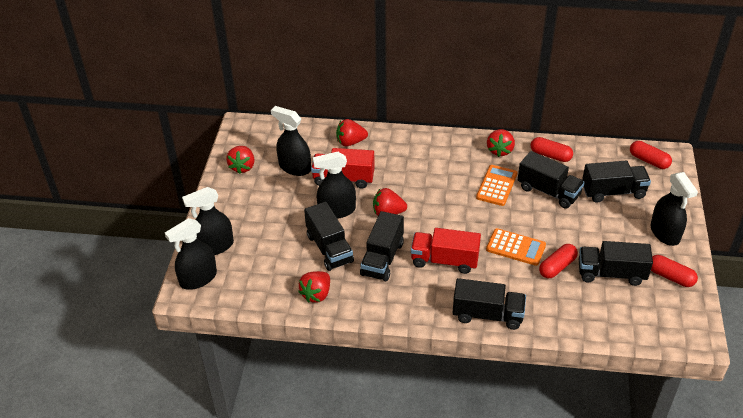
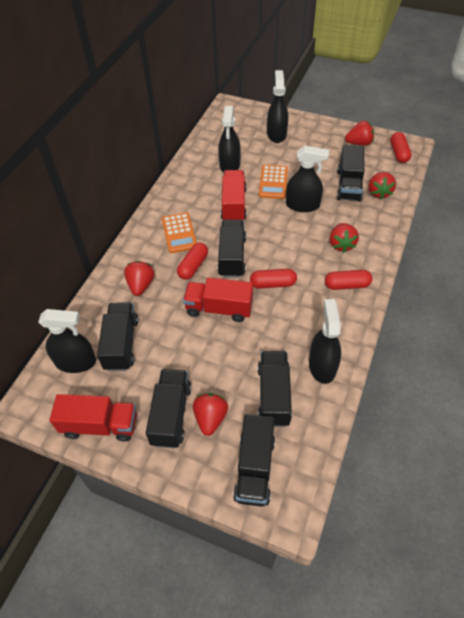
red truck: 2 -> 3

